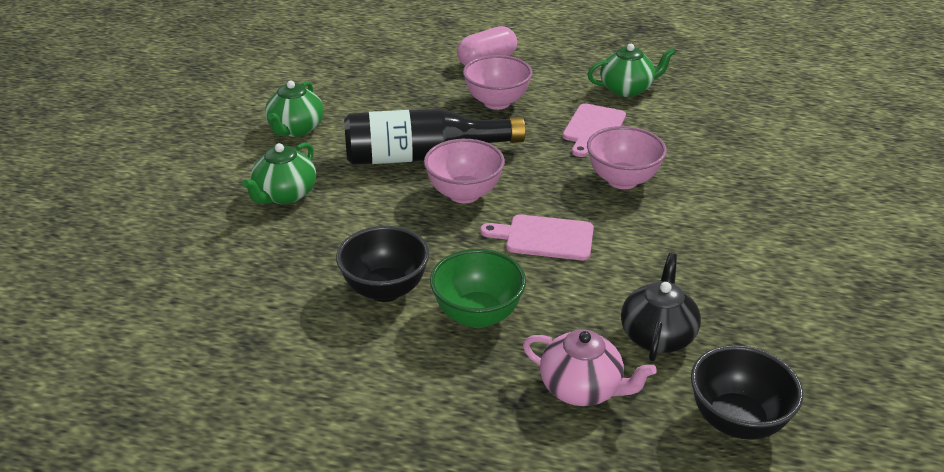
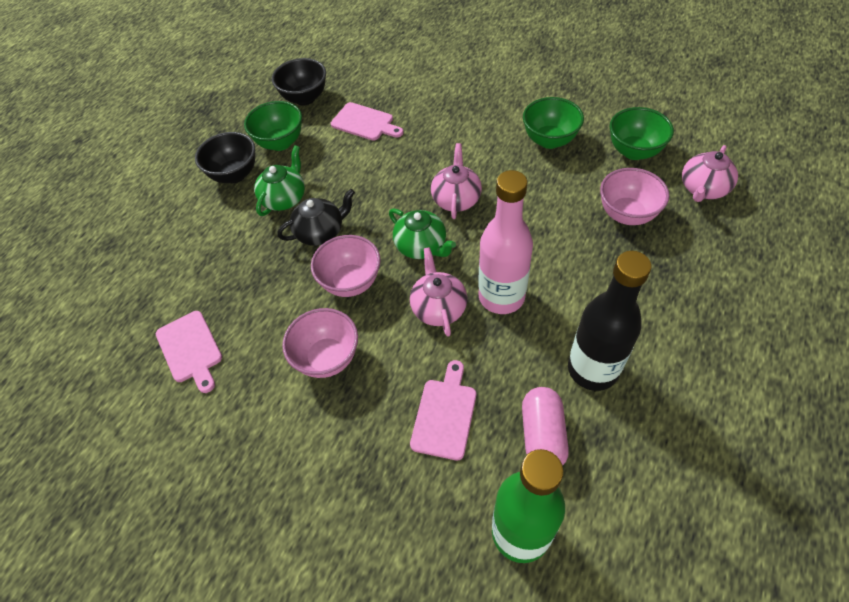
green bottle: 0 -> 1
green bowl: 1 -> 3
green teapot: 3 -> 2
pink bottle: 0 -> 1
pink cutting board: 2 -> 3
pink teapot: 1 -> 3

